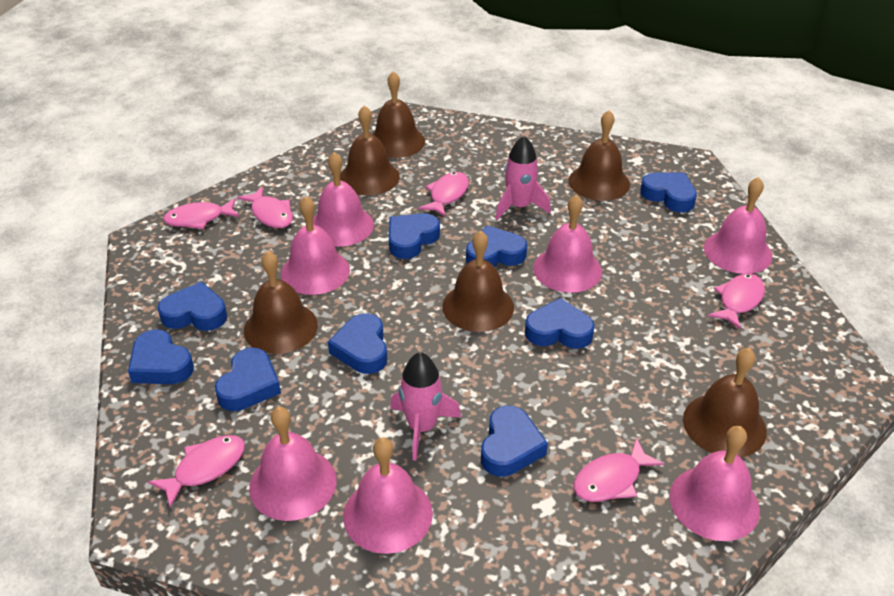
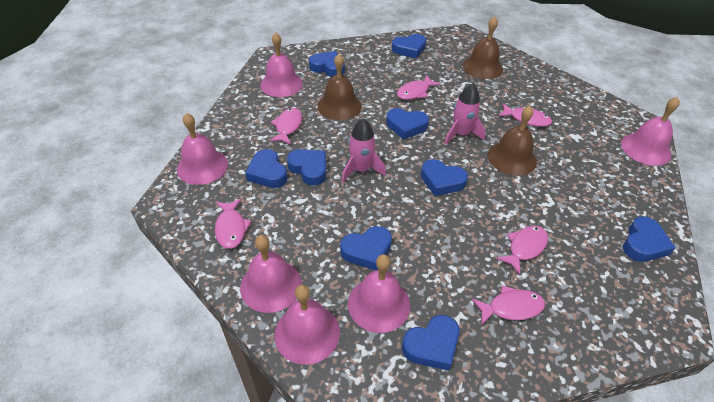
brown bell: 6 -> 3
pink bell: 7 -> 6

